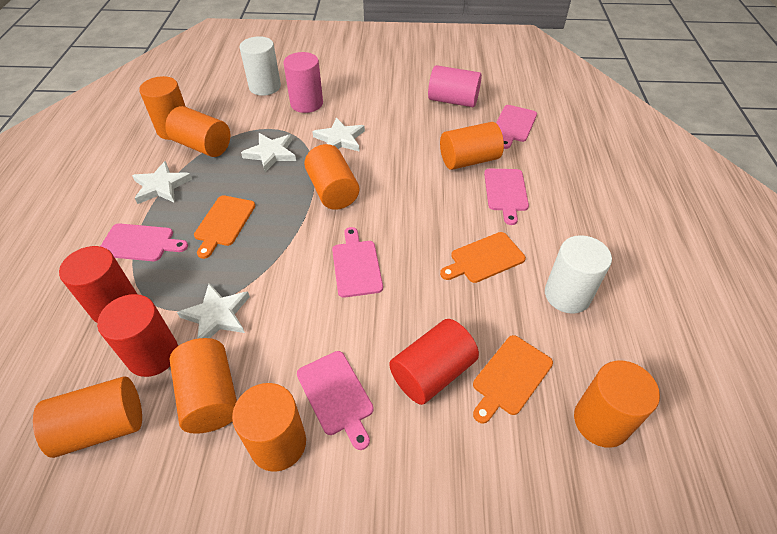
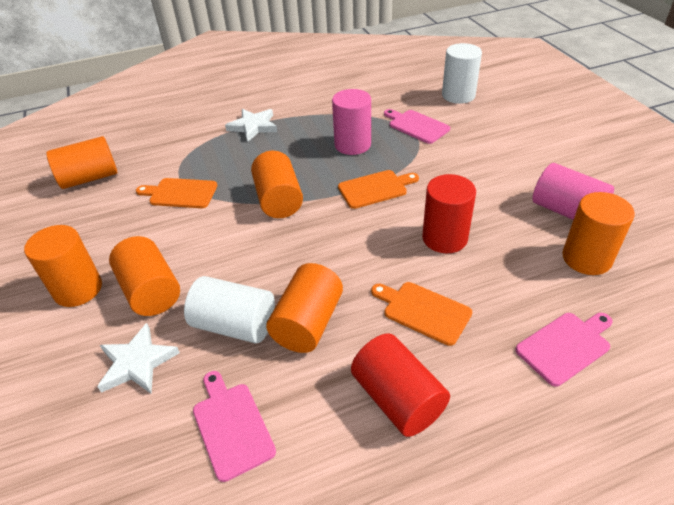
orange cylinder: 8 -> 6
pink cutting board: 5 -> 3
red cylinder: 3 -> 2
white star: 4 -> 2

